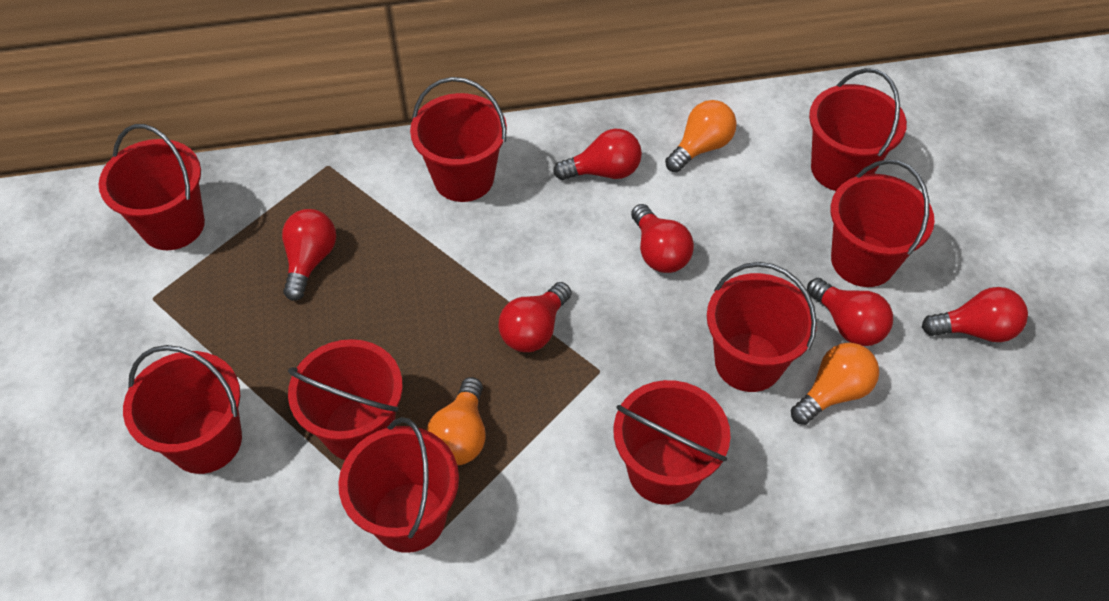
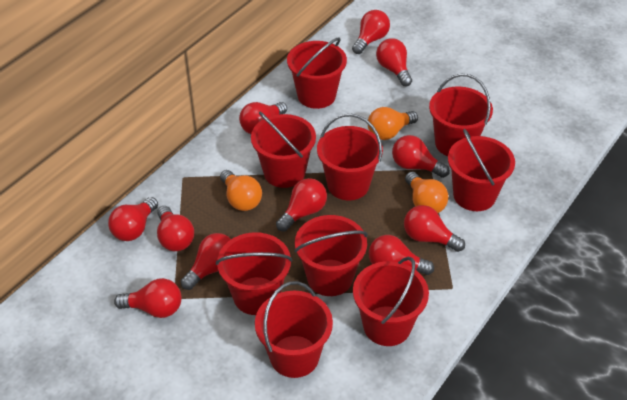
red light bulb: 6 -> 11

